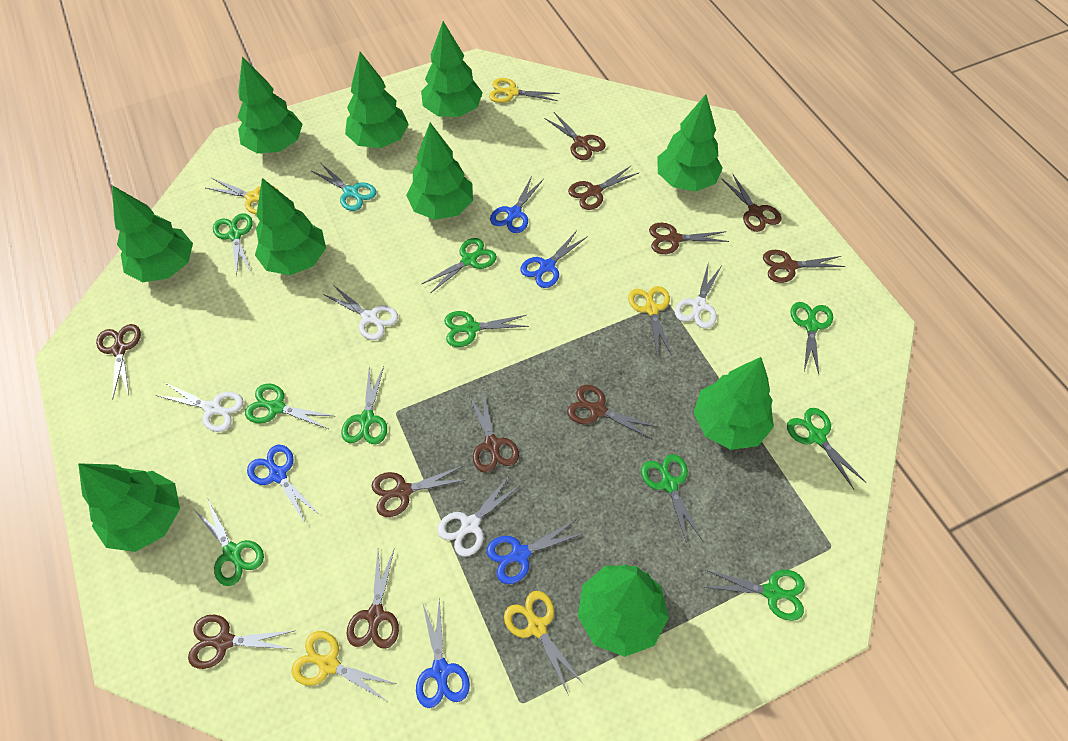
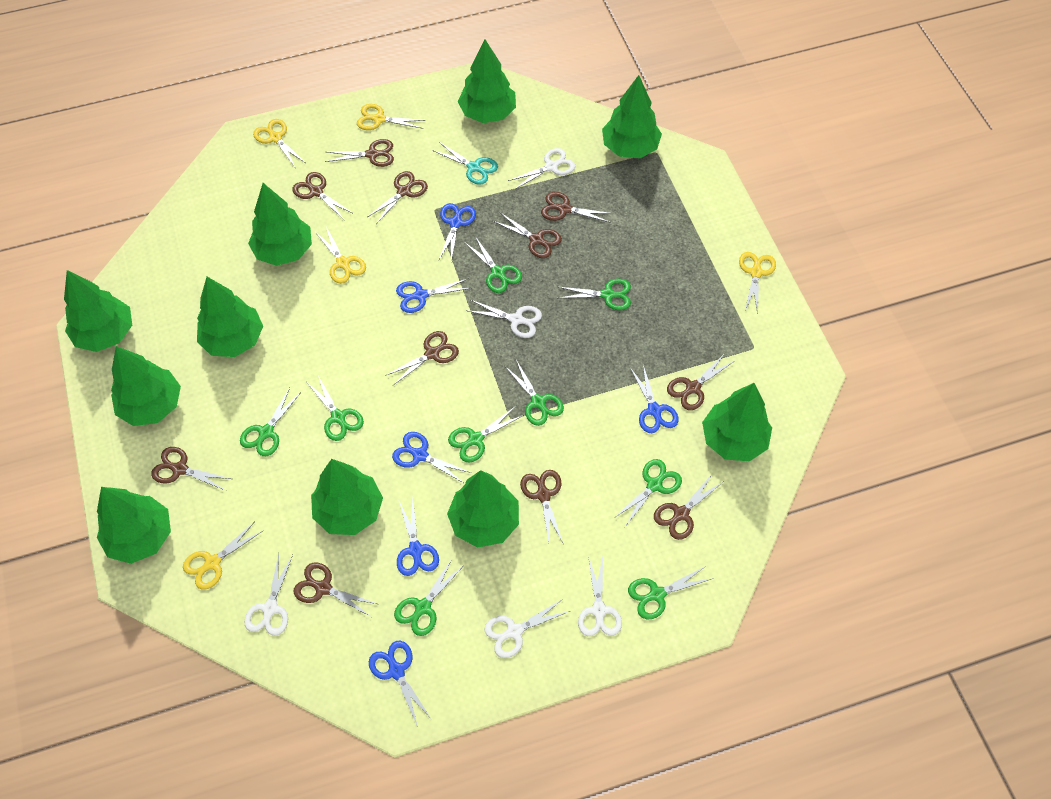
blue scissors: 5 -> 6
green scissors: 10 -> 9
white scissors: 4 -> 5

